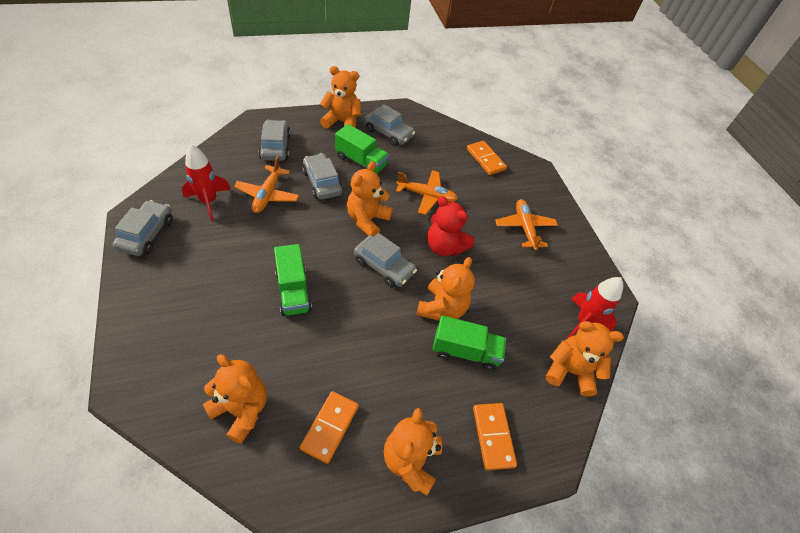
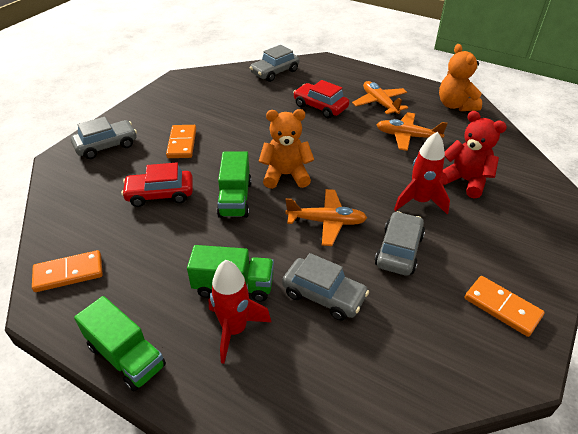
grey car: 5 -> 4
orange teddy bear: 6 -> 2
red car: 0 -> 2

